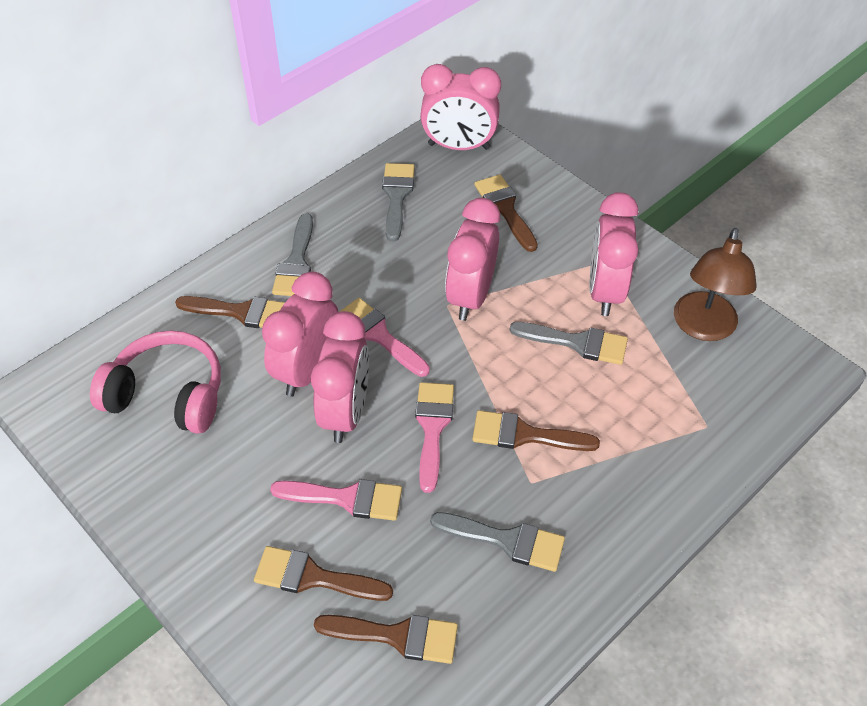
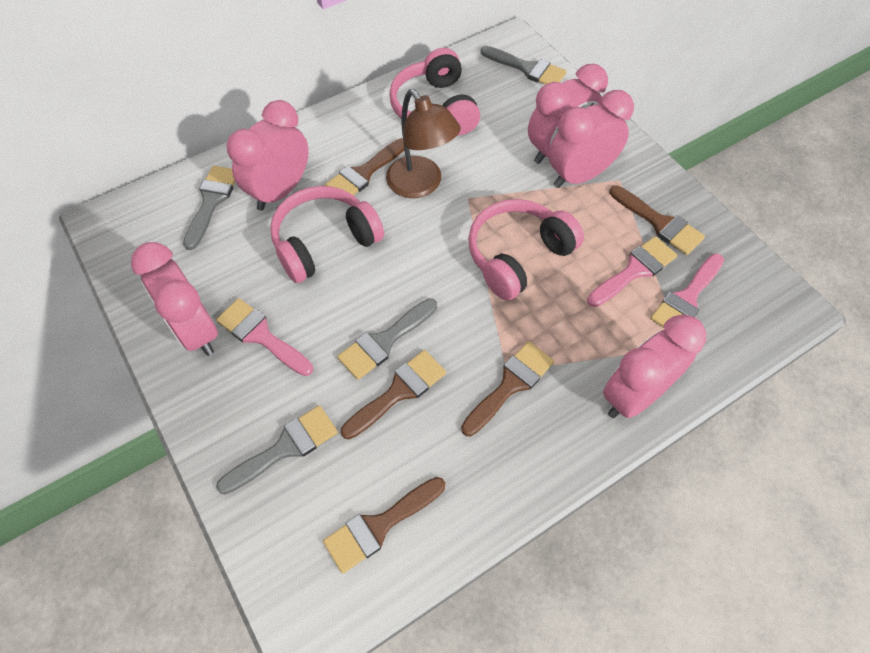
pink headphones: 1 -> 3

